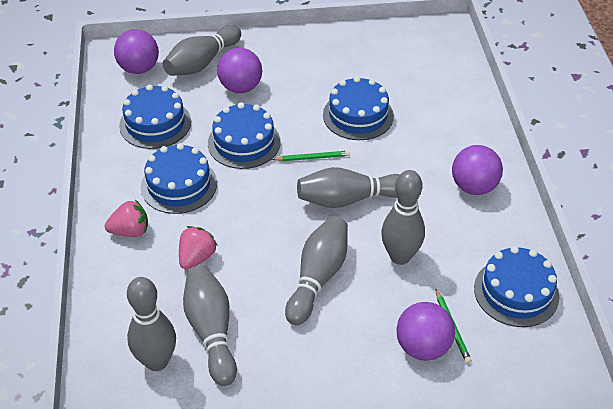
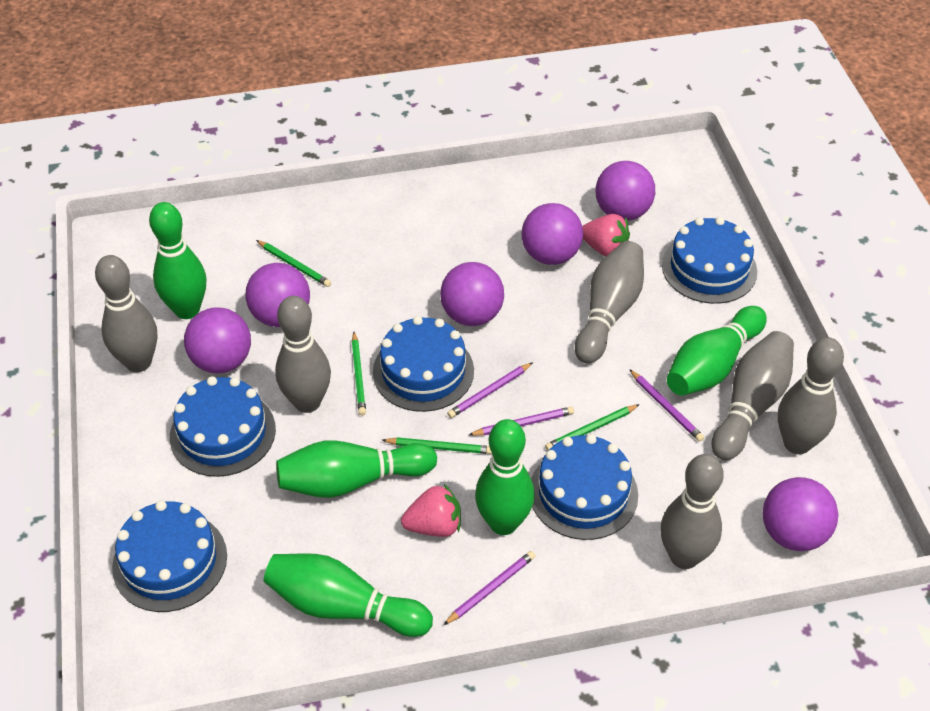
green bowling pin: 0 -> 5
green pencil: 2 -> 4
purple ball: 4 -> 6
purple pencil: 0 -> 4

